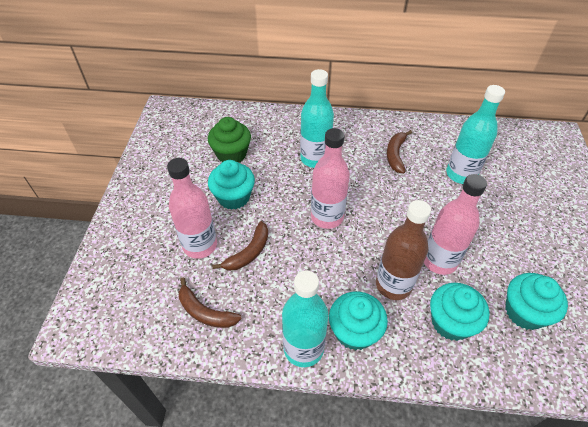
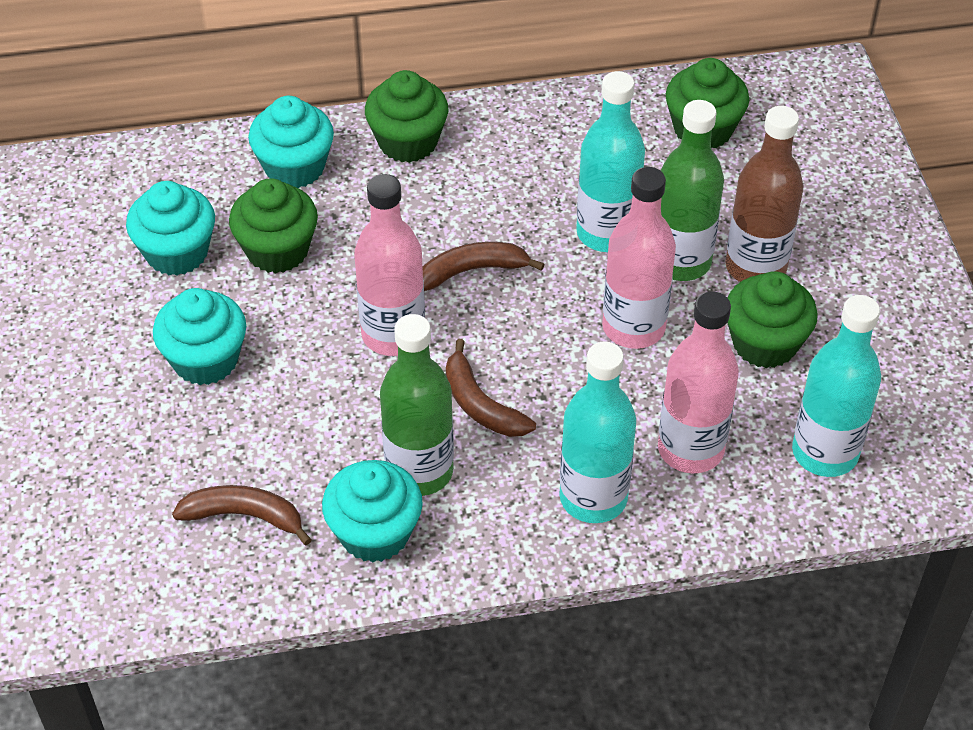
green bottle: 0 -> 2
green cupcake: 1 -> 4

